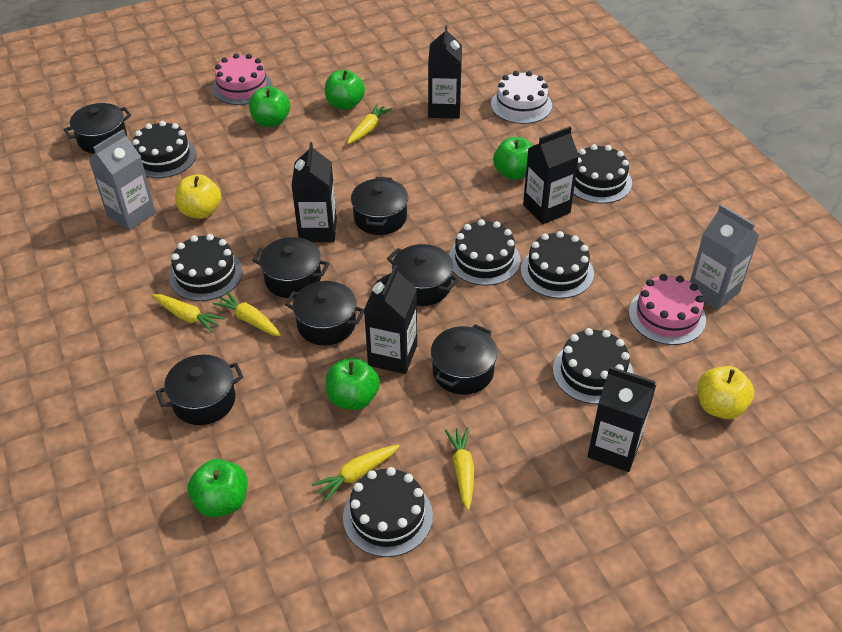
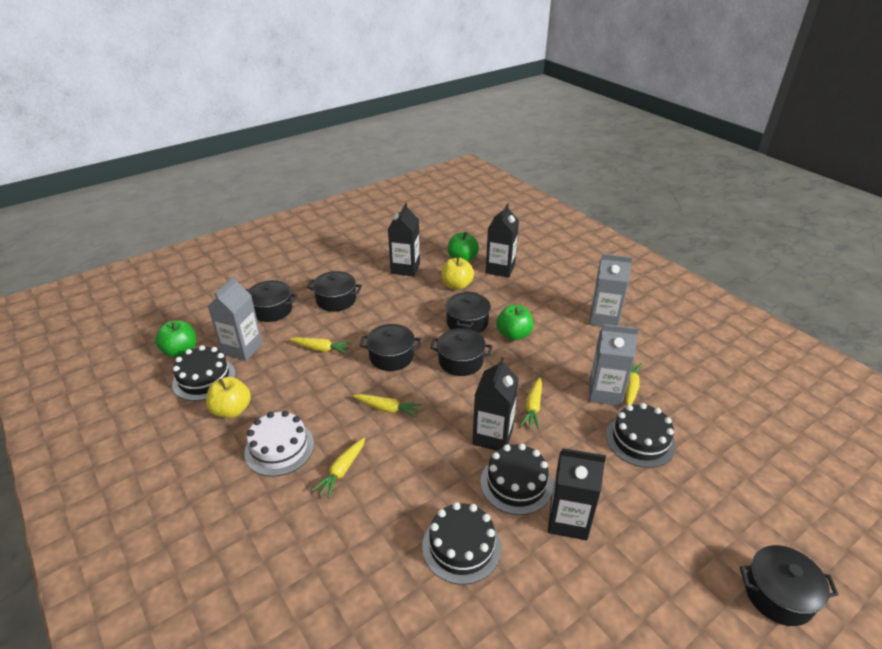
black cake: 7 -> 4
black carton: 5 -> 4
black pot: 7 -> 6
green apple: 5 -> 3
grey carton: 2 -> 3
pink cake: 2 -> 0

